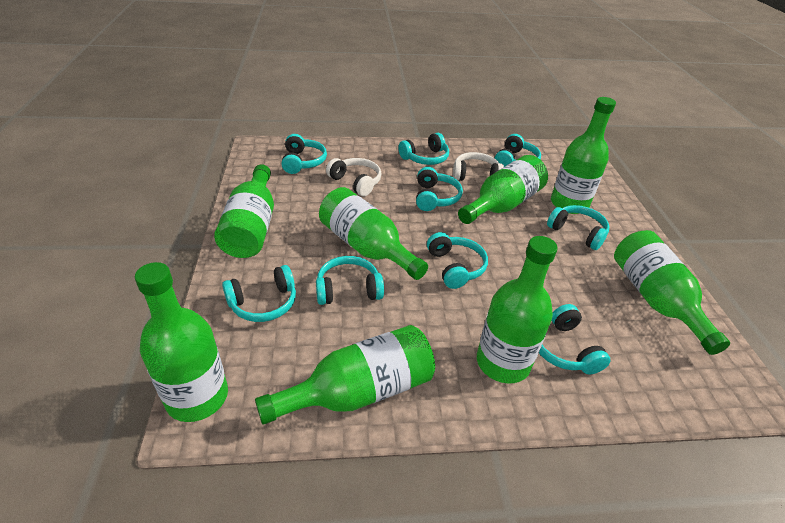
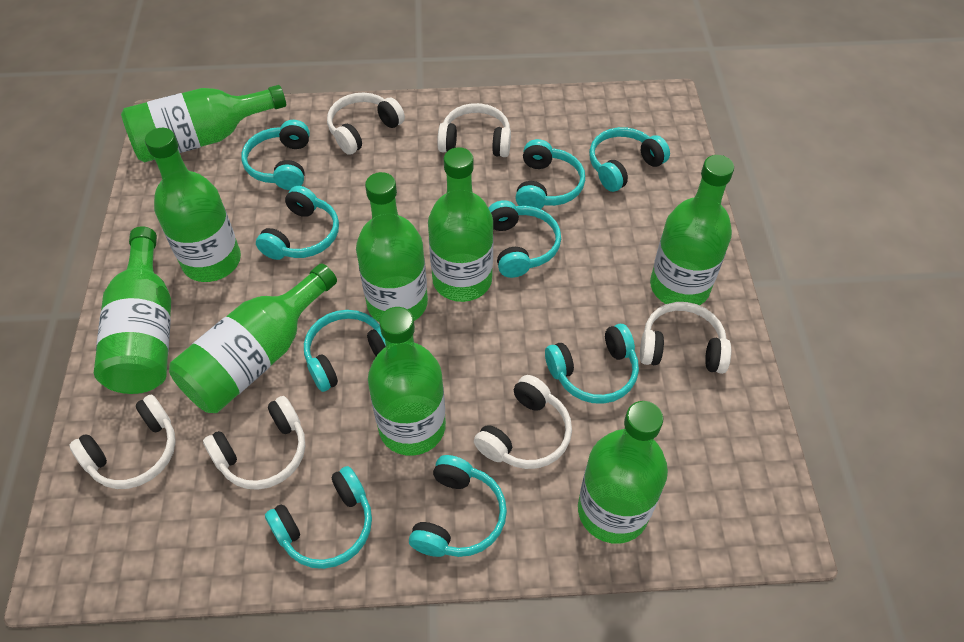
green bottle: 8 -> 9
white headphones: 2 -> 6

